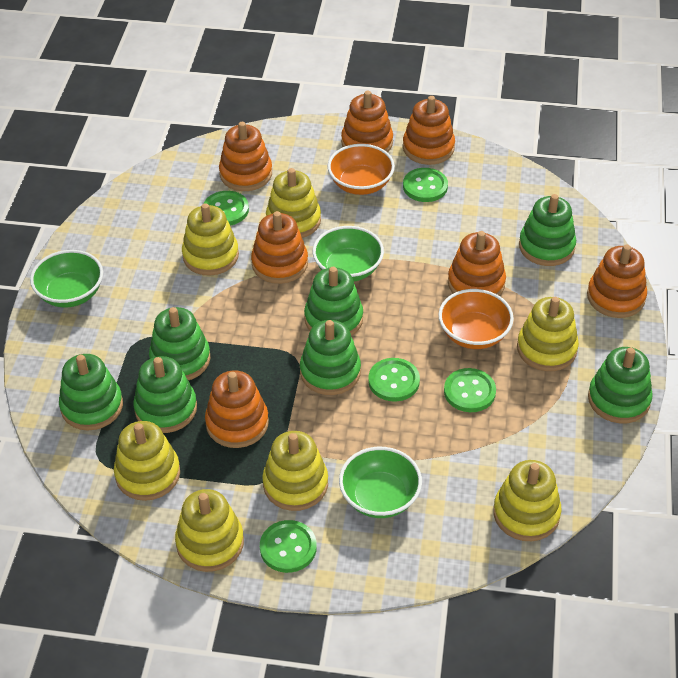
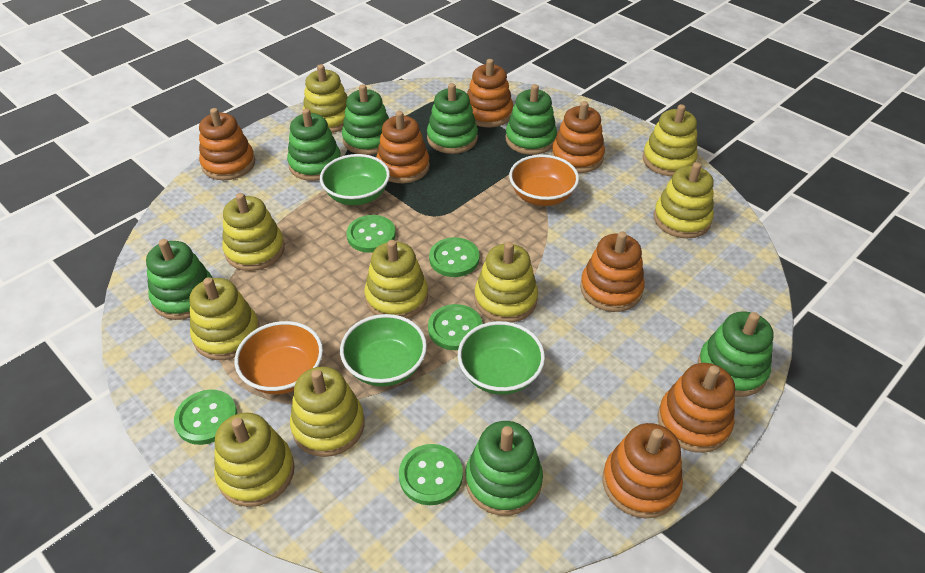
yellow stacking toy: 7 -> 9

